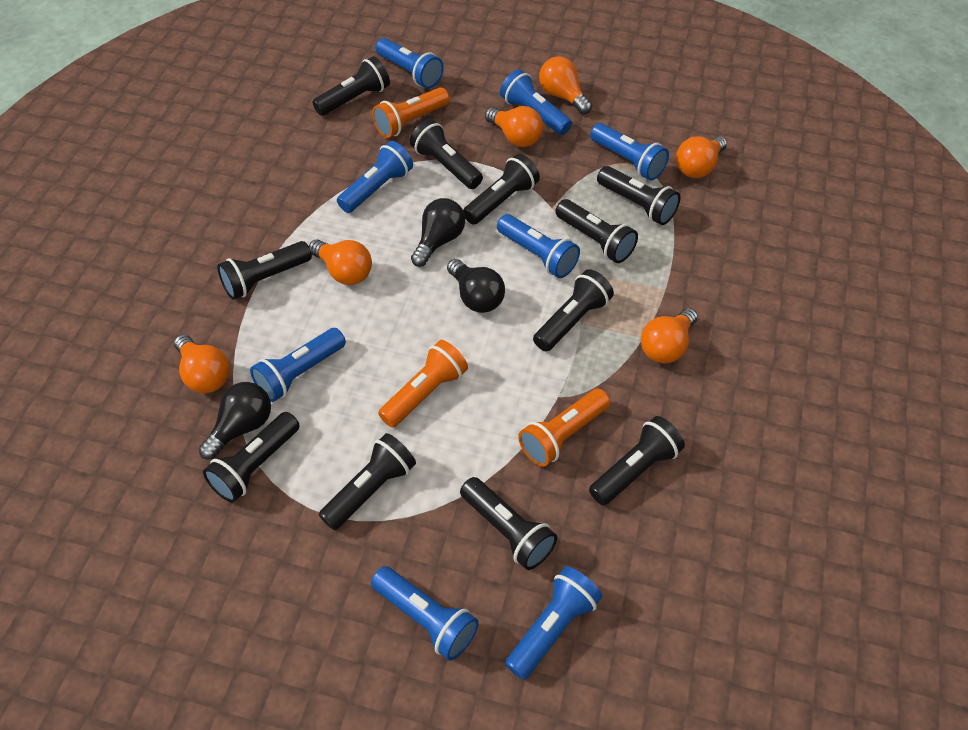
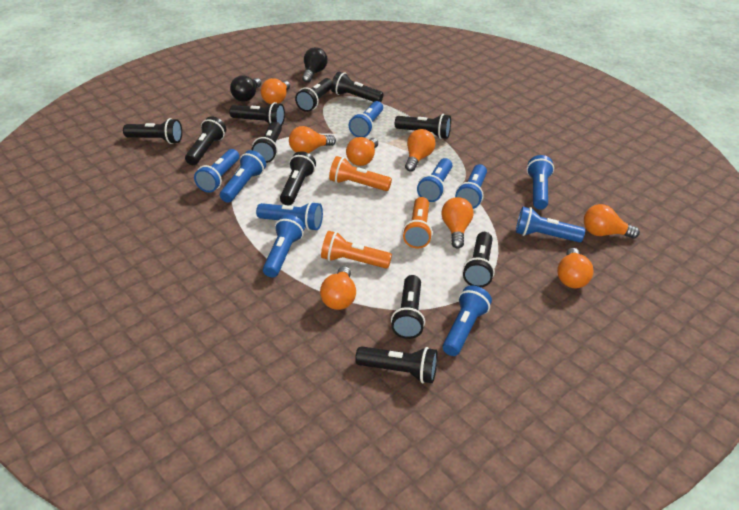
black light bulb: 3 -> 2
blue flashlight: 8 -> 10
orange light bulb: 6 -> 8

